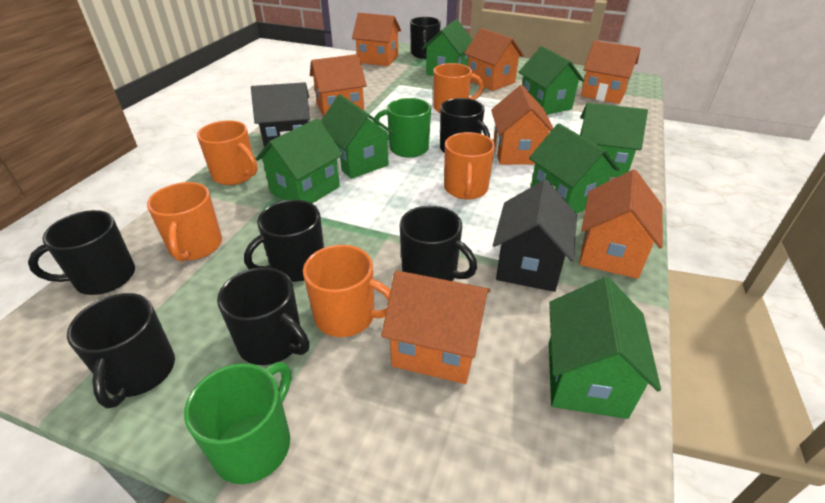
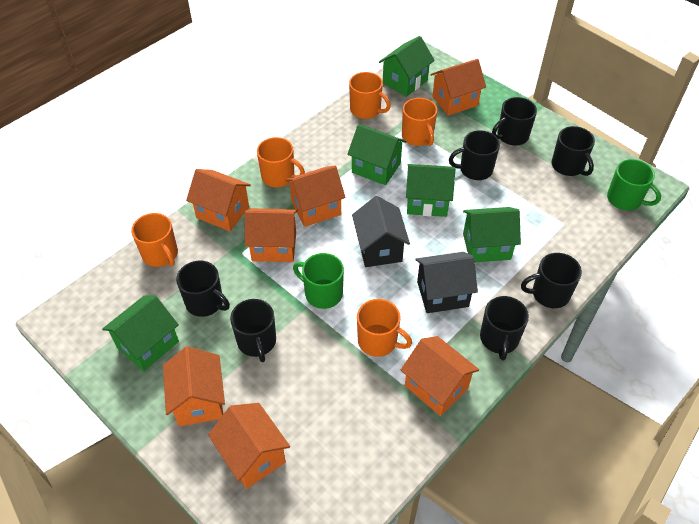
green house: 7 -> 5

